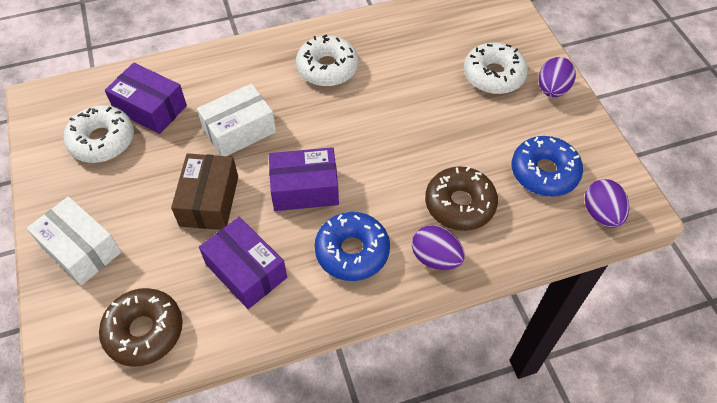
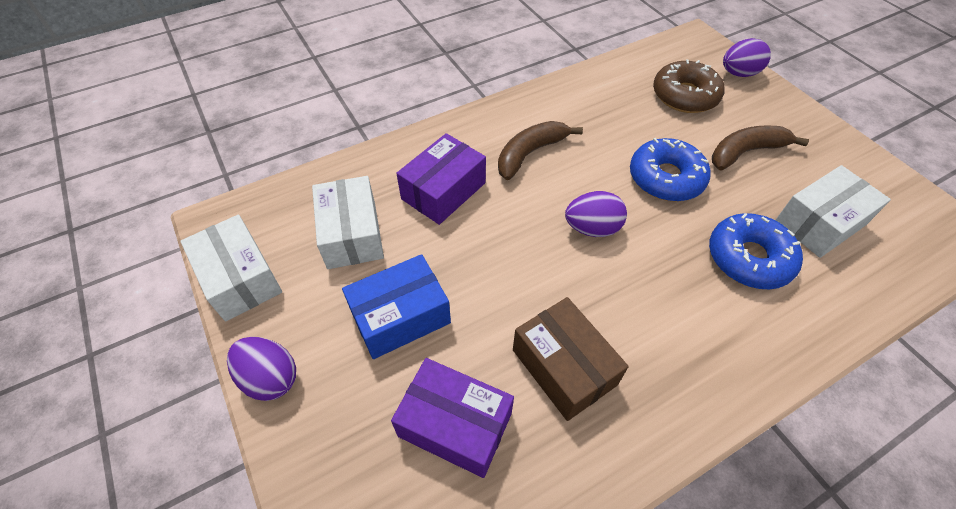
blue box: 0 -> 1
brown banana: 0 -> 2
brown donut: 2 -> 1
purple box: 3 -> 2
white box: 2 -> 3
white donut: 3 -> 0

